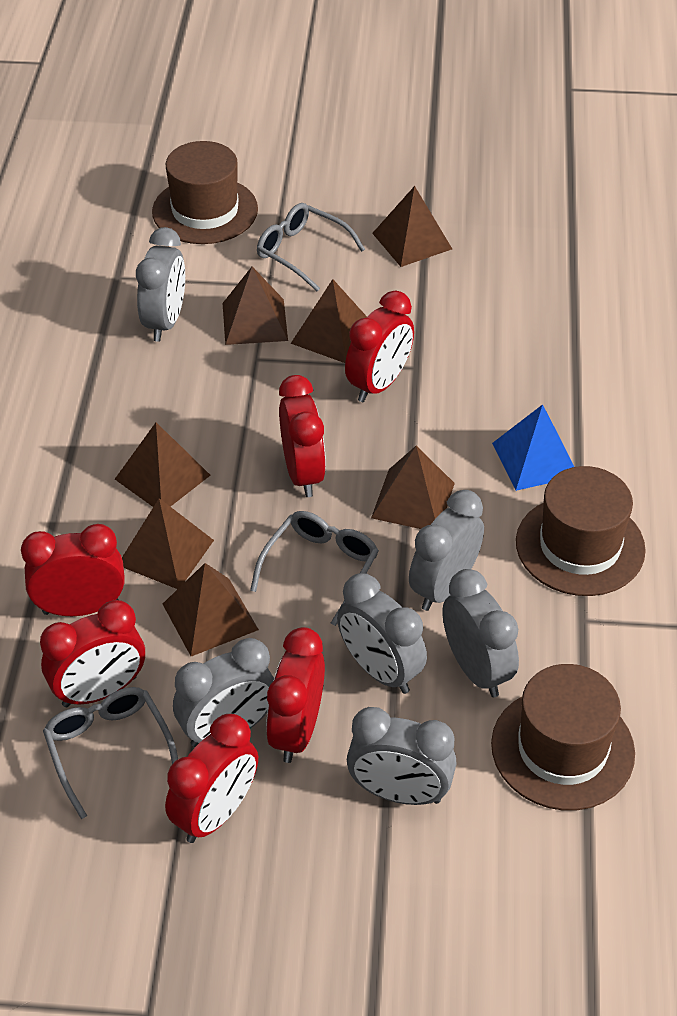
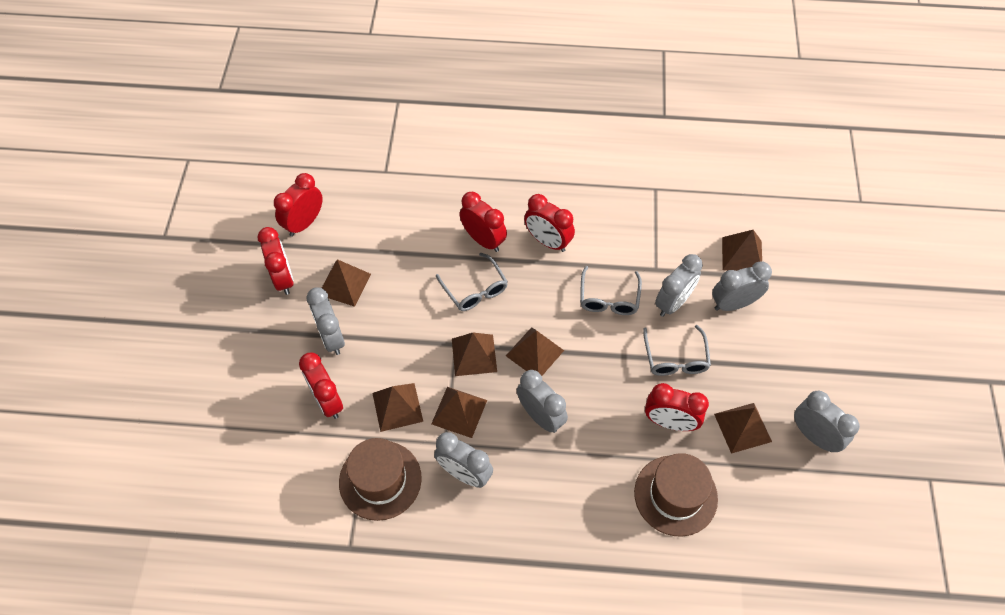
blue pyramid: 1 -> 0
brown hat: 3 -> 2

